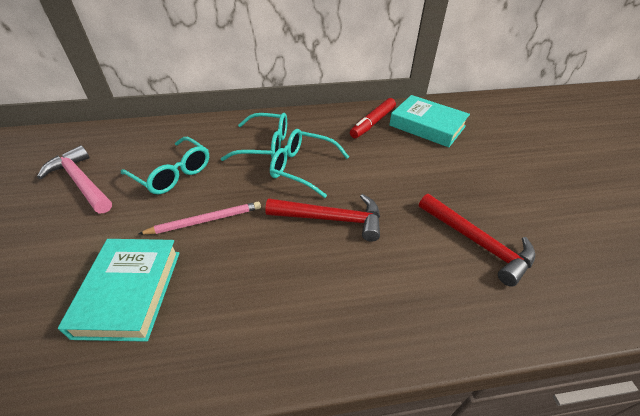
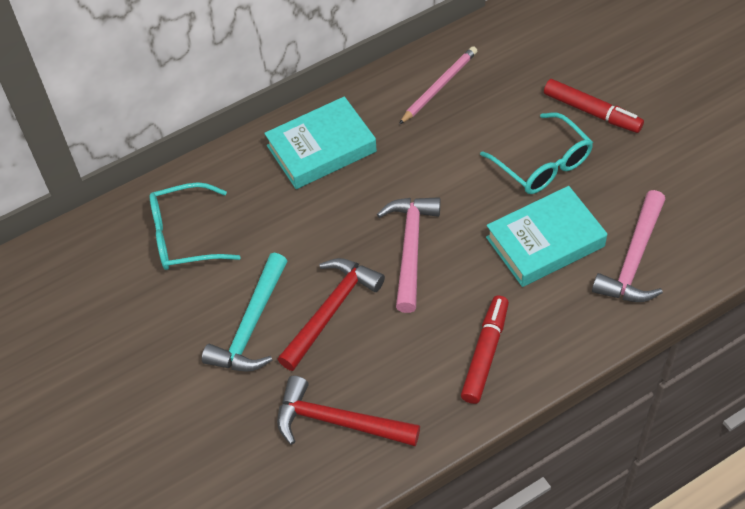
pink hammer: 1 -> 2
red marker: 1 -> 2
turquoise glasses: 3 -> 2
turquoise hammer: 0 -> 1

